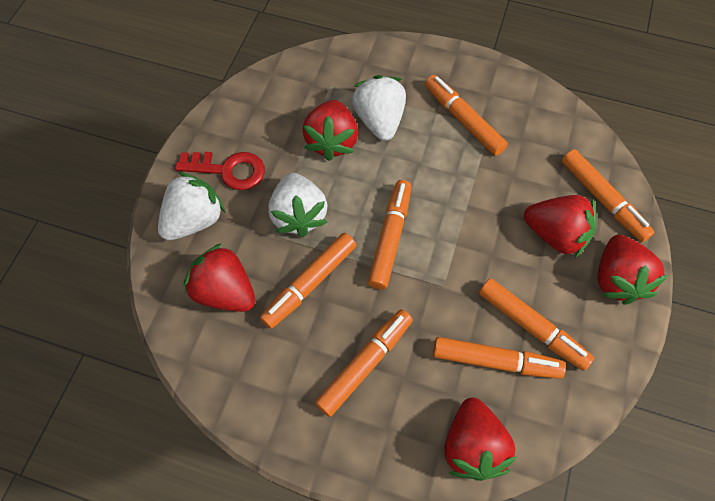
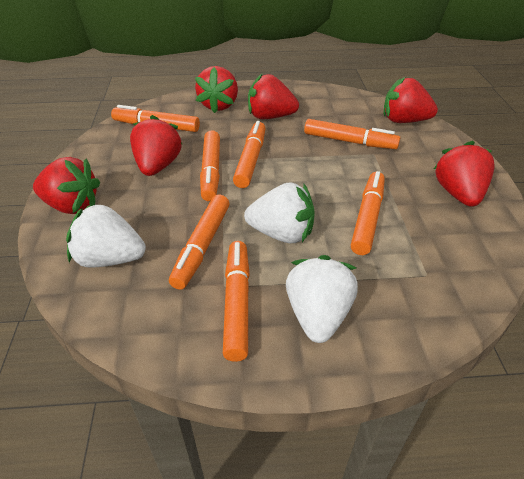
red key: 1 -> 0
red strawberry: 5 -> 6

